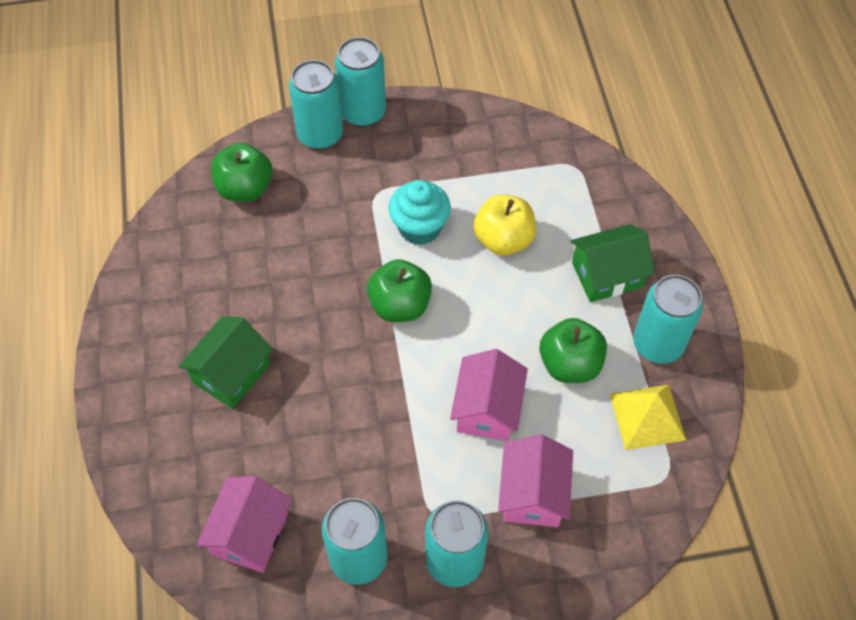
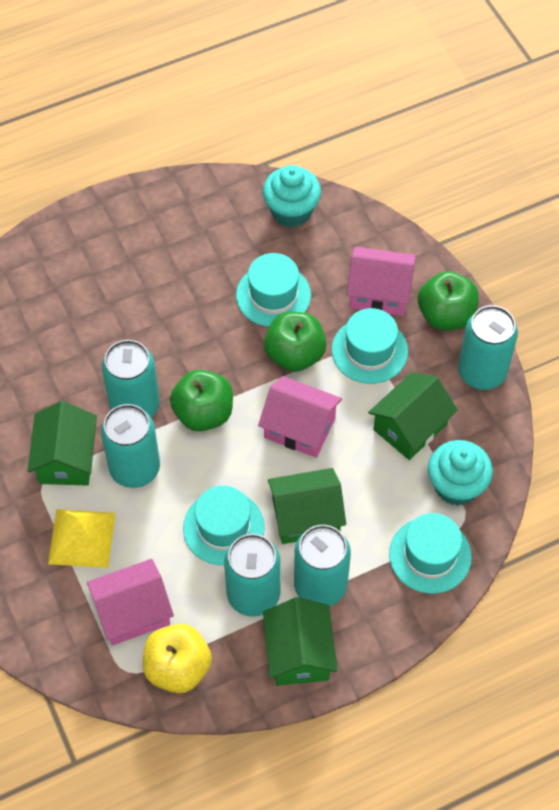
green house: 2 -> 4
turquoise cupcake: 1 -> 2
turquoise hat: 0 -> 4

